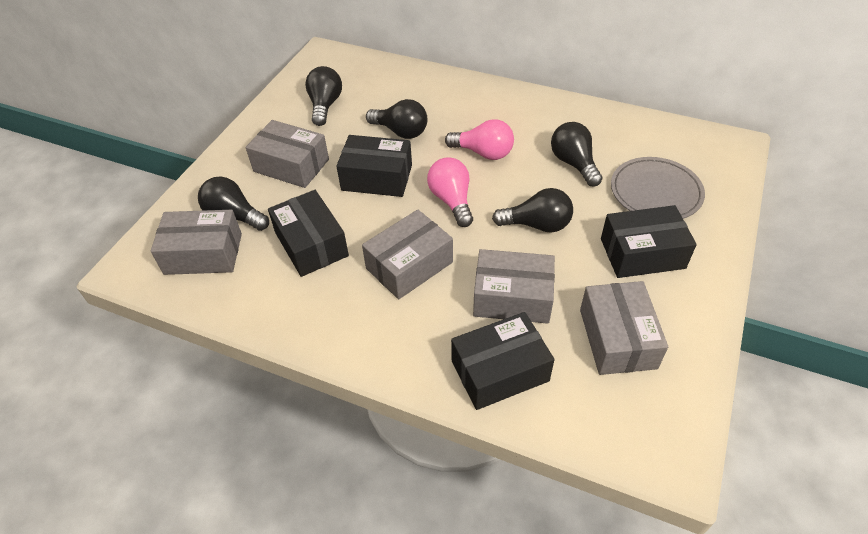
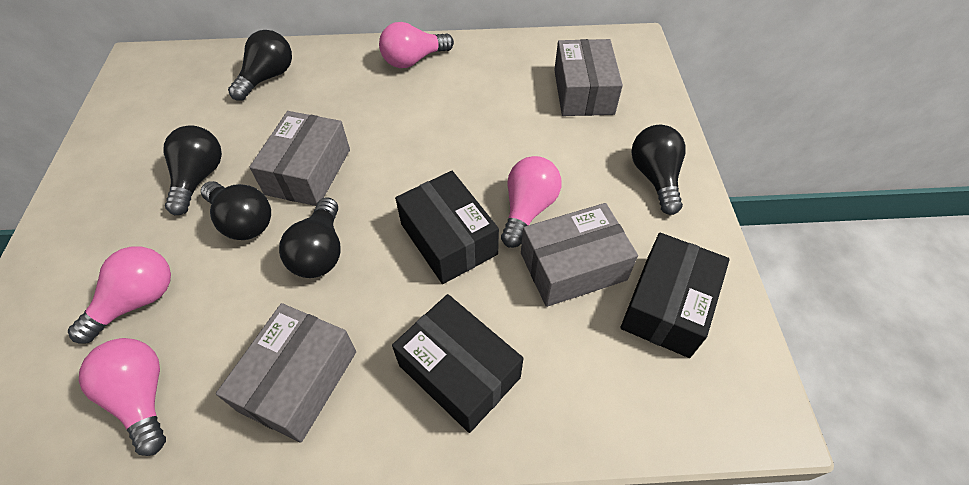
black box: 4 -> 3
grey box: 5 -> 4
grey plate: 1 -> 0
pink light bulb: 2 -> 4

